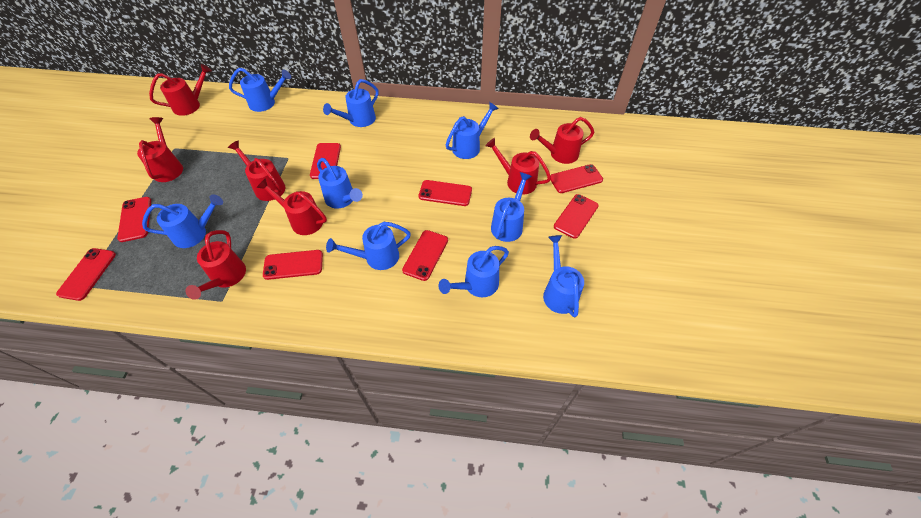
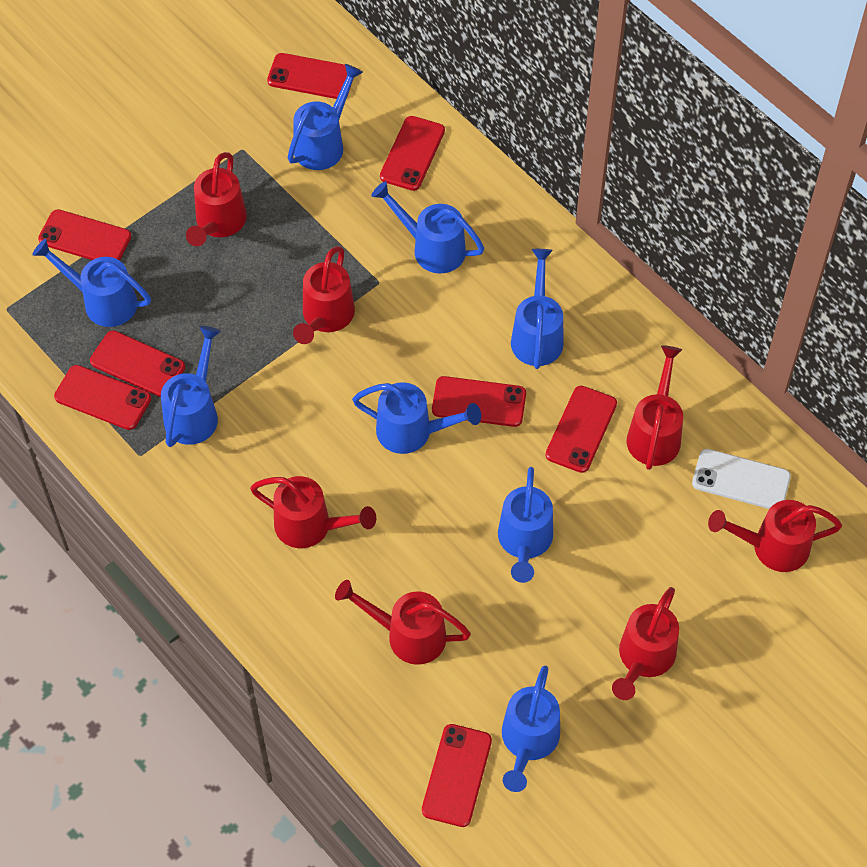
blue watering can: 9 -> 8
white phone: 0 -> 1

